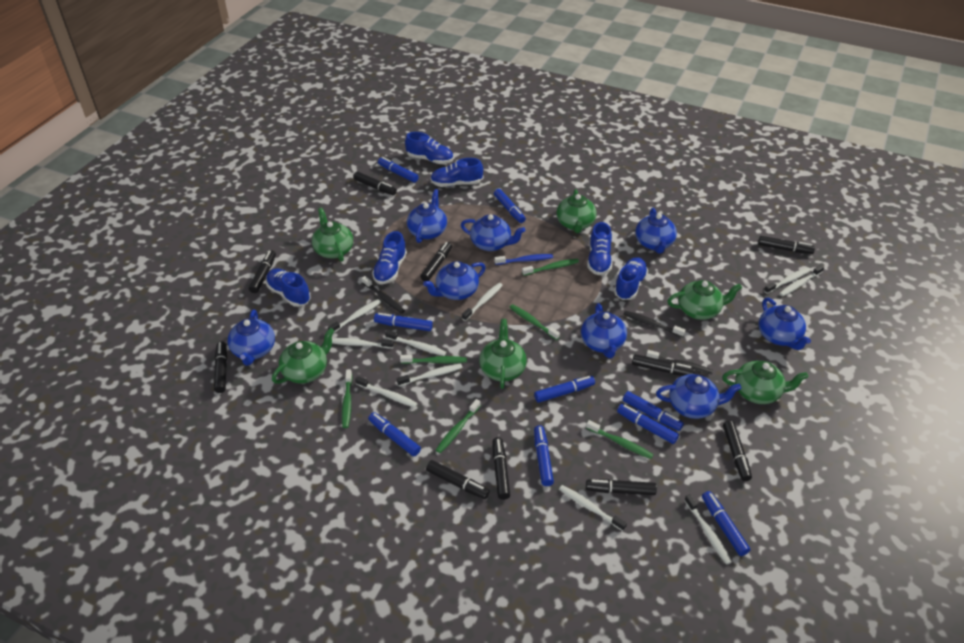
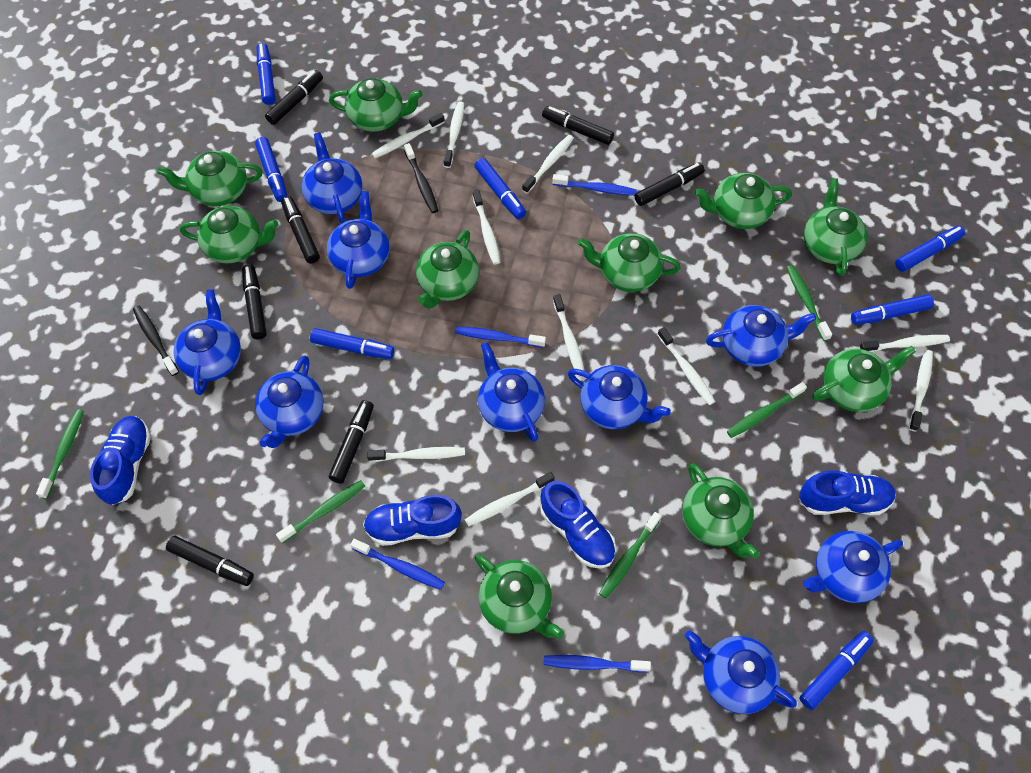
black marker: 10 -> 7
black toothbrush: 3 -> 2
blue marker: 9 -> 7
blue shoe: 6 -> 4
blue teapot: 8 -> 9
blue toothbrush: 1 -> 4
green teapot: 6 -> 10
green toothbrush: 6 -> 5

